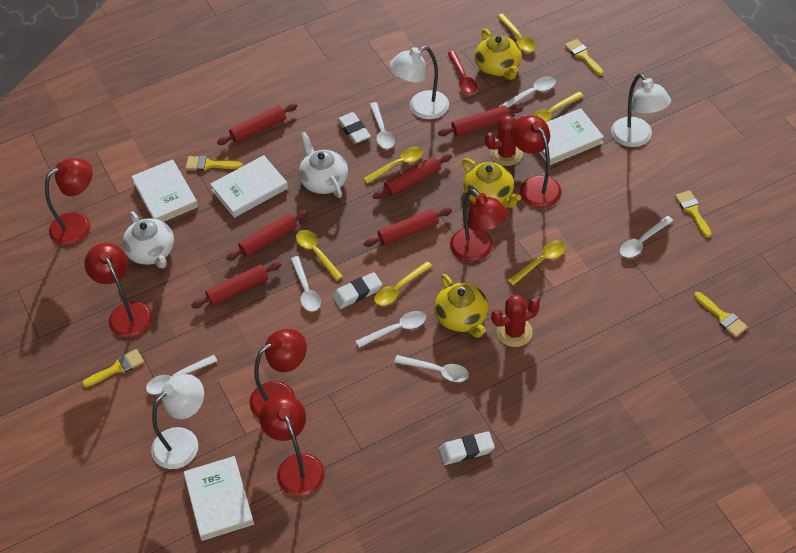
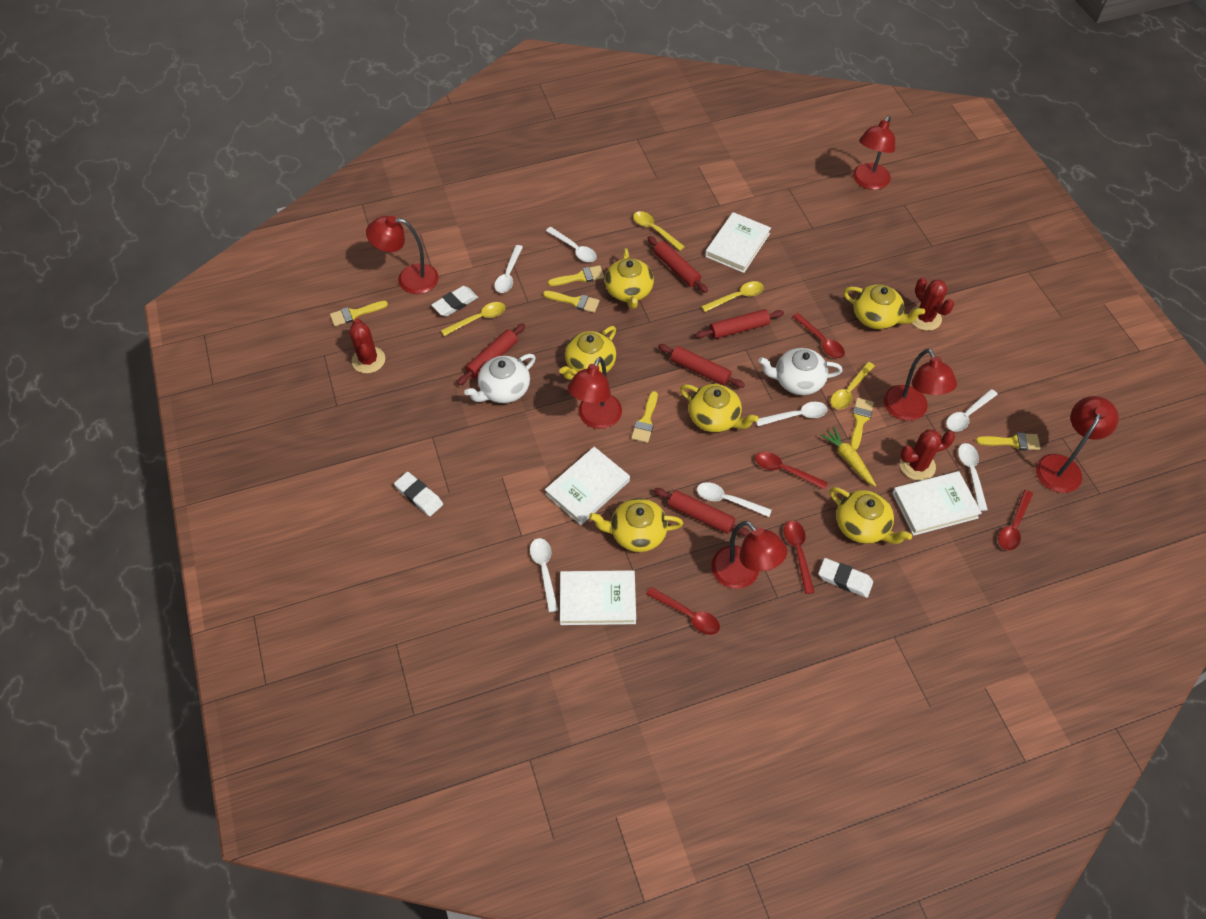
red cactus: 2 -> 3
red rolling pin: 6 -> 5
red spoon: 1 -> 5
white lamp: 3 -> 0
yellow brush: 5 -> 6
yellow carrot: 0 -> 1
yellow spoon: 6 -> 4
yellow teapot: 3 -> 6

